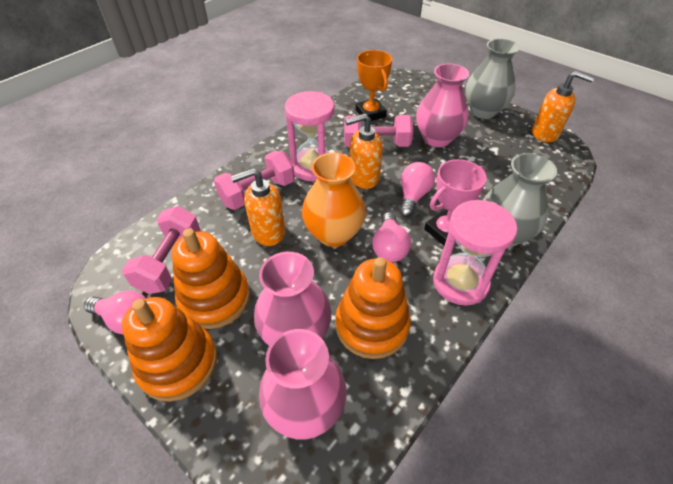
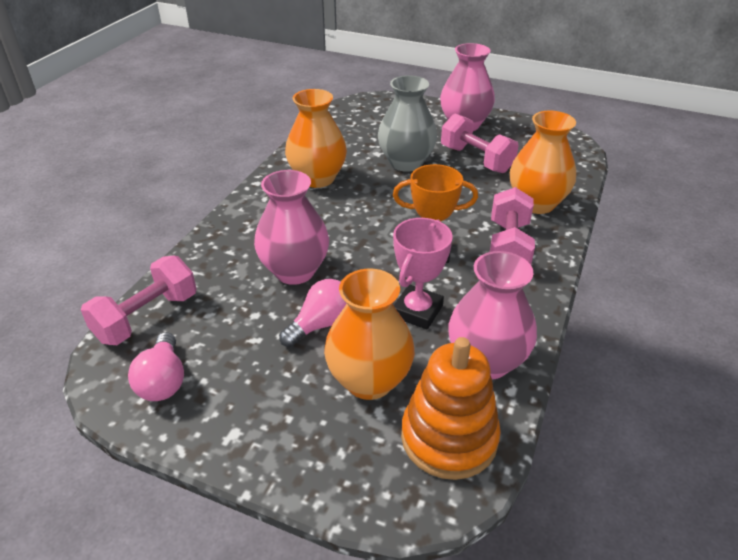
grey vase: 2 -> 1
orange soap dispenser: 3 -> 0
orange stacking toy: 3 -> 1
orange vase: 1 -> 3
pink hourglass: 2 -> 0
pink light bulb: 3 -> 2

